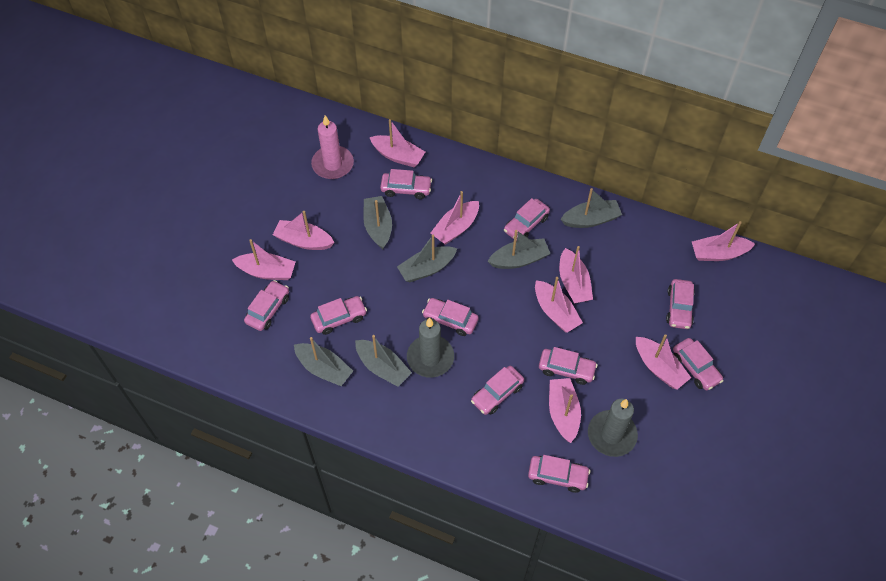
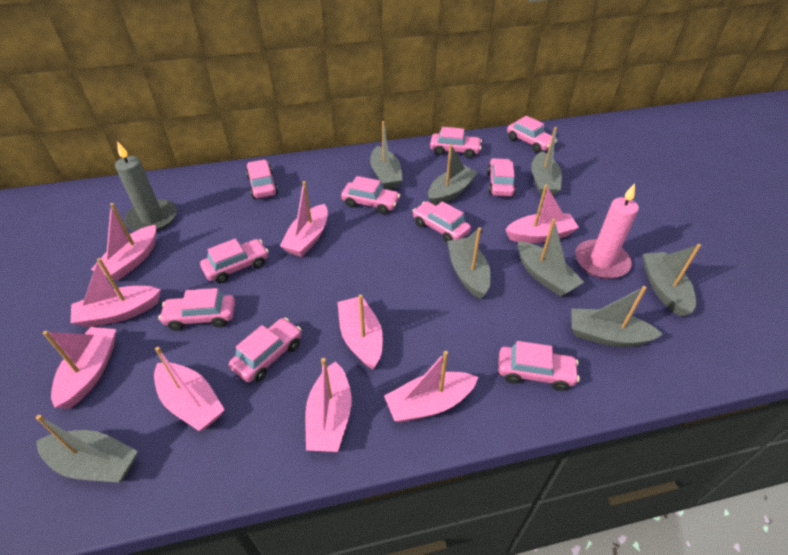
grey boat: 6 -> 8
grey candle: 2 -> 1

